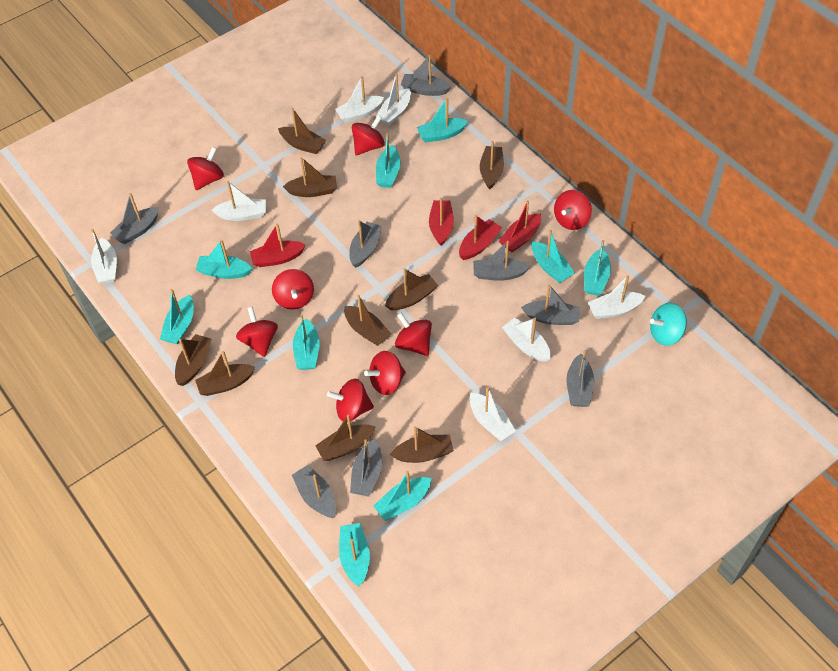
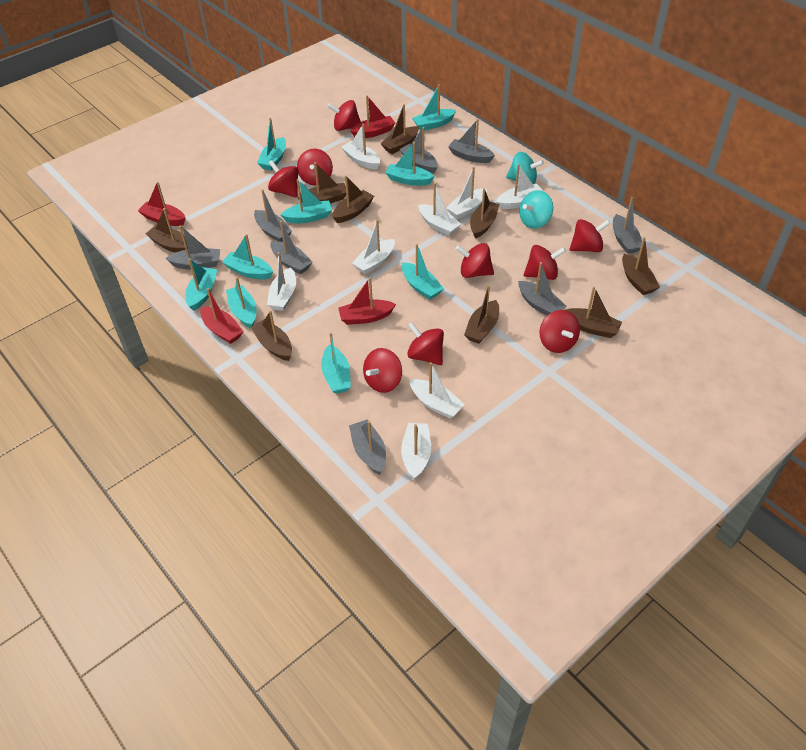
red spinning top: 8 -> 9
turquoise spinning top: 1 -> 2
white boat: 7 -> 8

